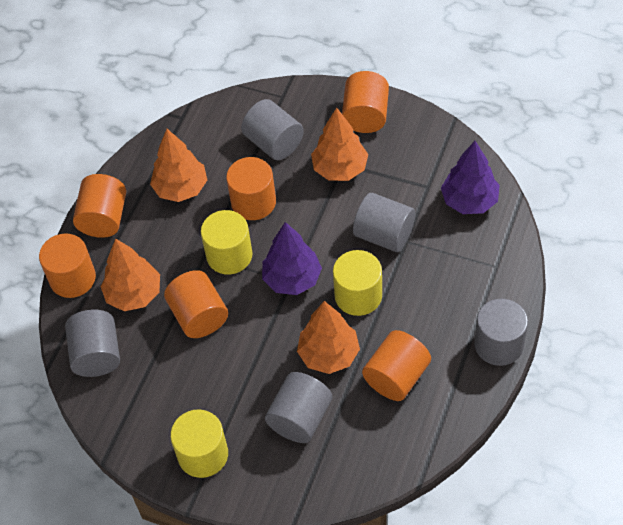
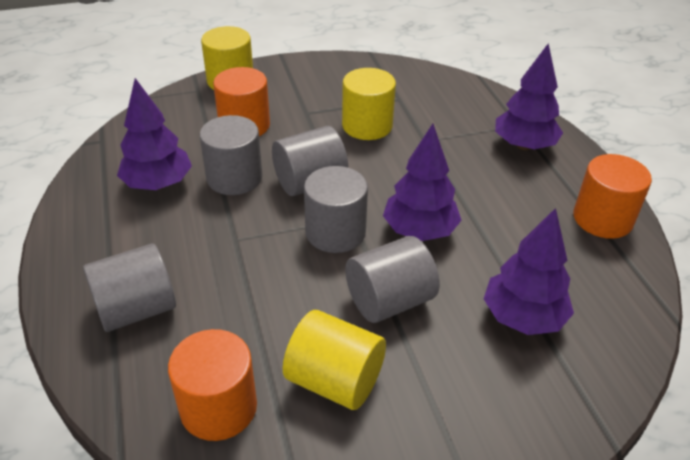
orange cylinder: 6 -> 3
orange tree: 4 -> 0
purple tree: 2 -> 4

